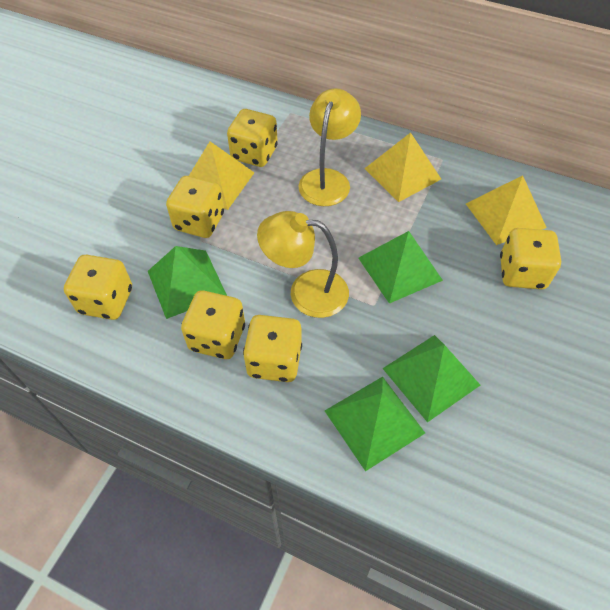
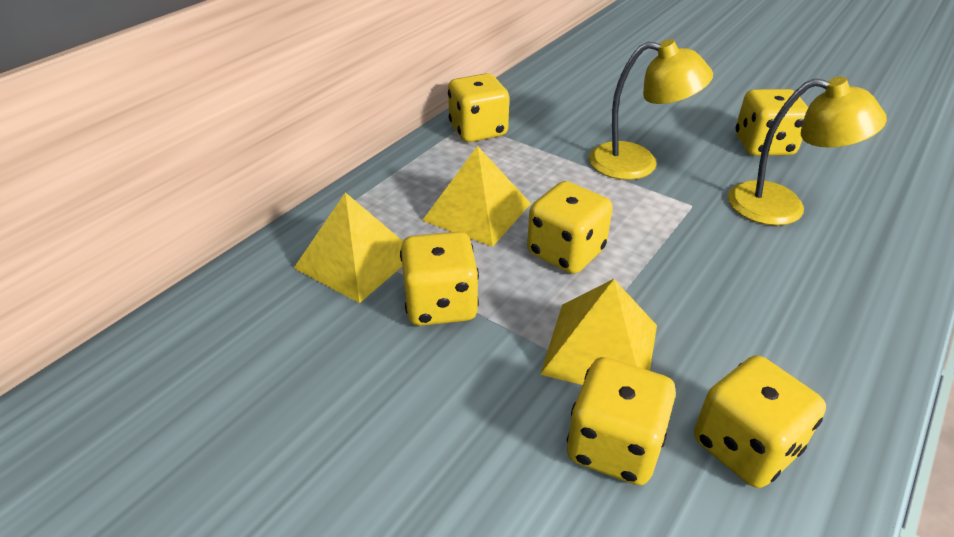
green pyramid: 4 -> 0

